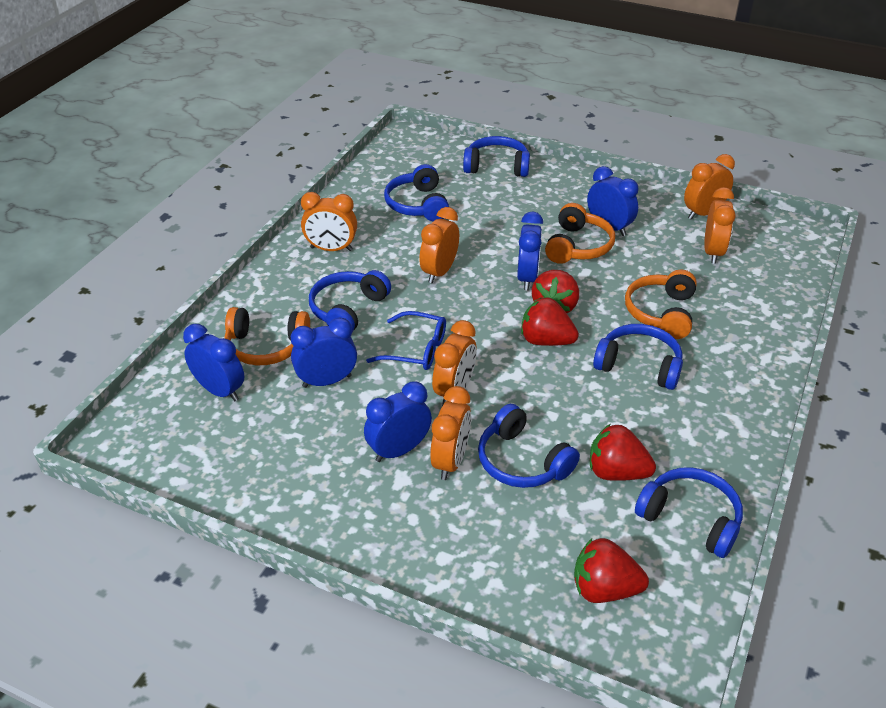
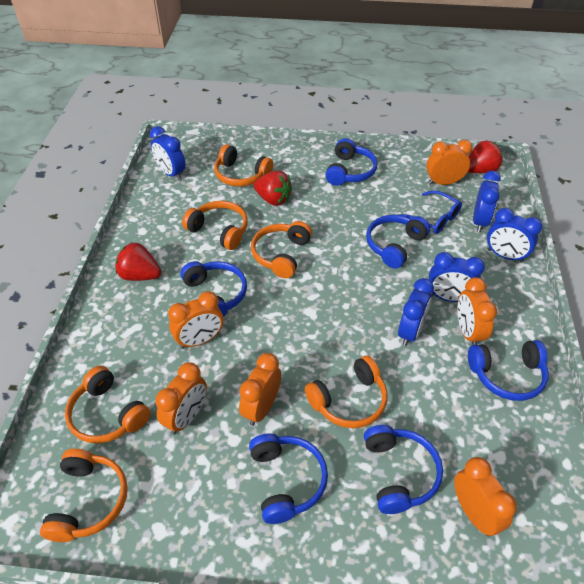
orange headphones: 3 -> 6
red strawberry: 4 -> 3

